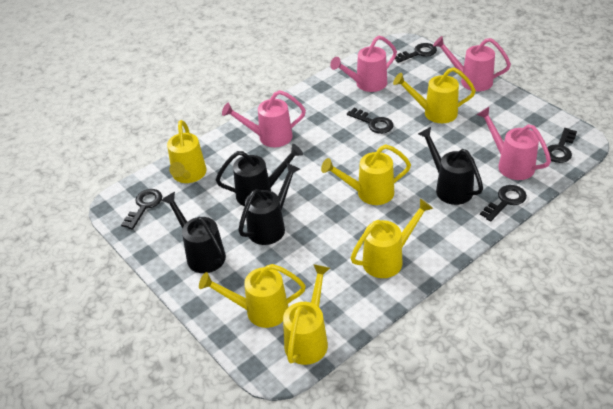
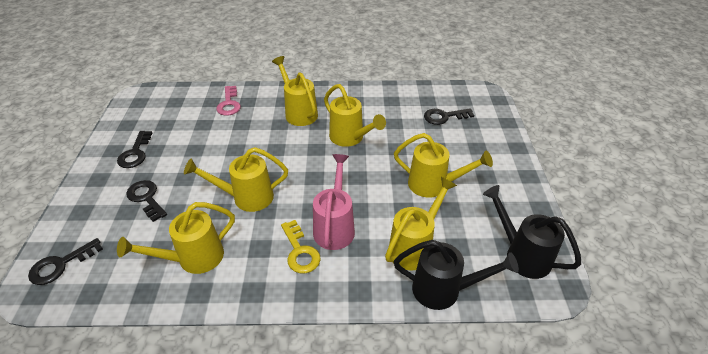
black key: 5 -> 4
black watering can: 4 -> 2
pink key: 0 -> 1
pink watering can: 4 -> 1
yellow key: 0 -> 1

